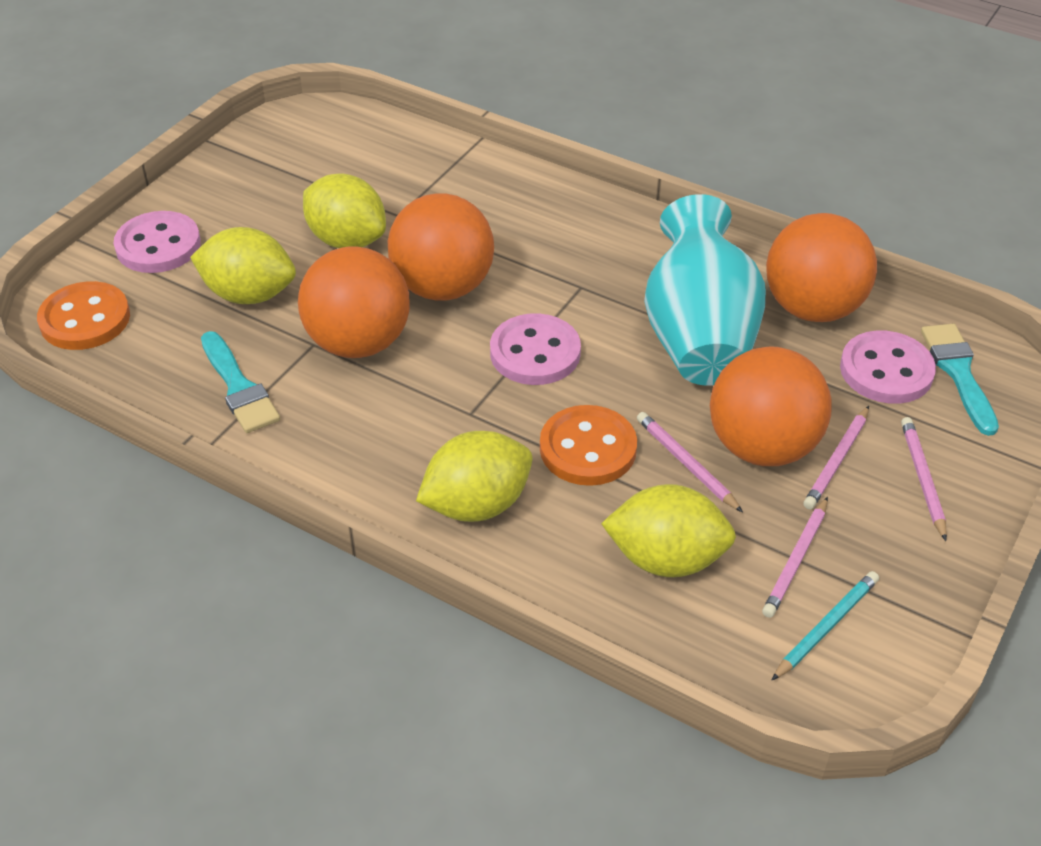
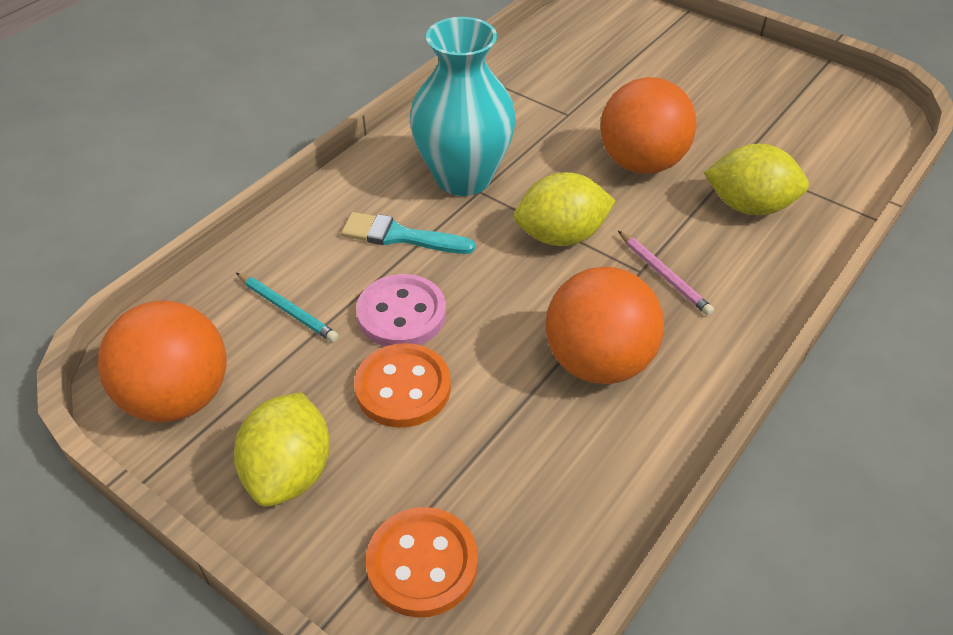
orange ball: 4 -> 3
pink button: 3 -> 1
pink pencil: 4 -> 1
turquoise brush: 2 -> 1
yellow lemon: 4 -> 3

